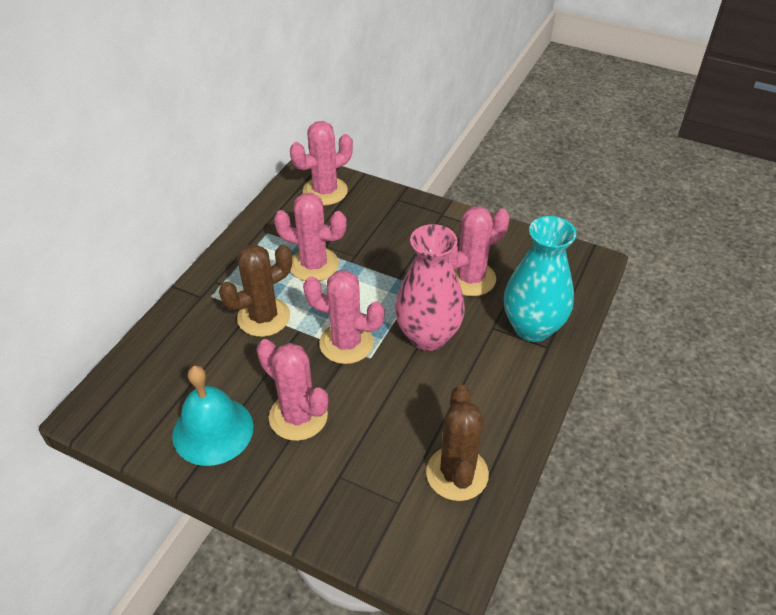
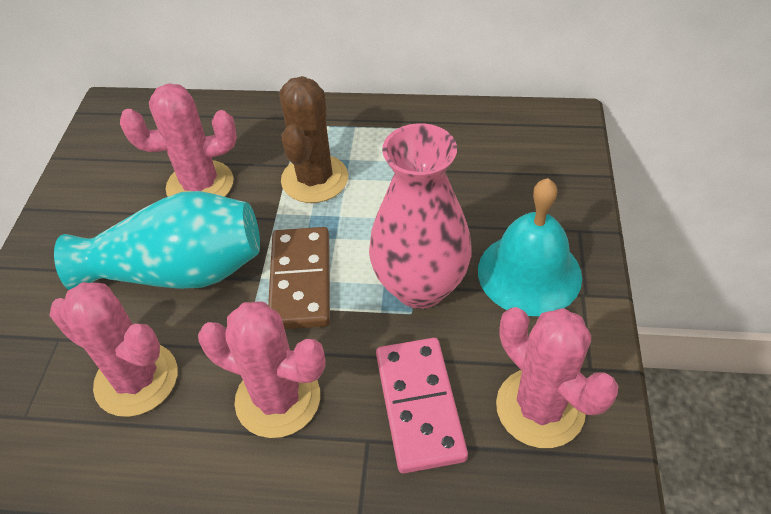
brown cactus: 2 -> 1
brown domino: 0 -> 1
pink cactus: 5 -> 4
pink domino: 0 -> 1

